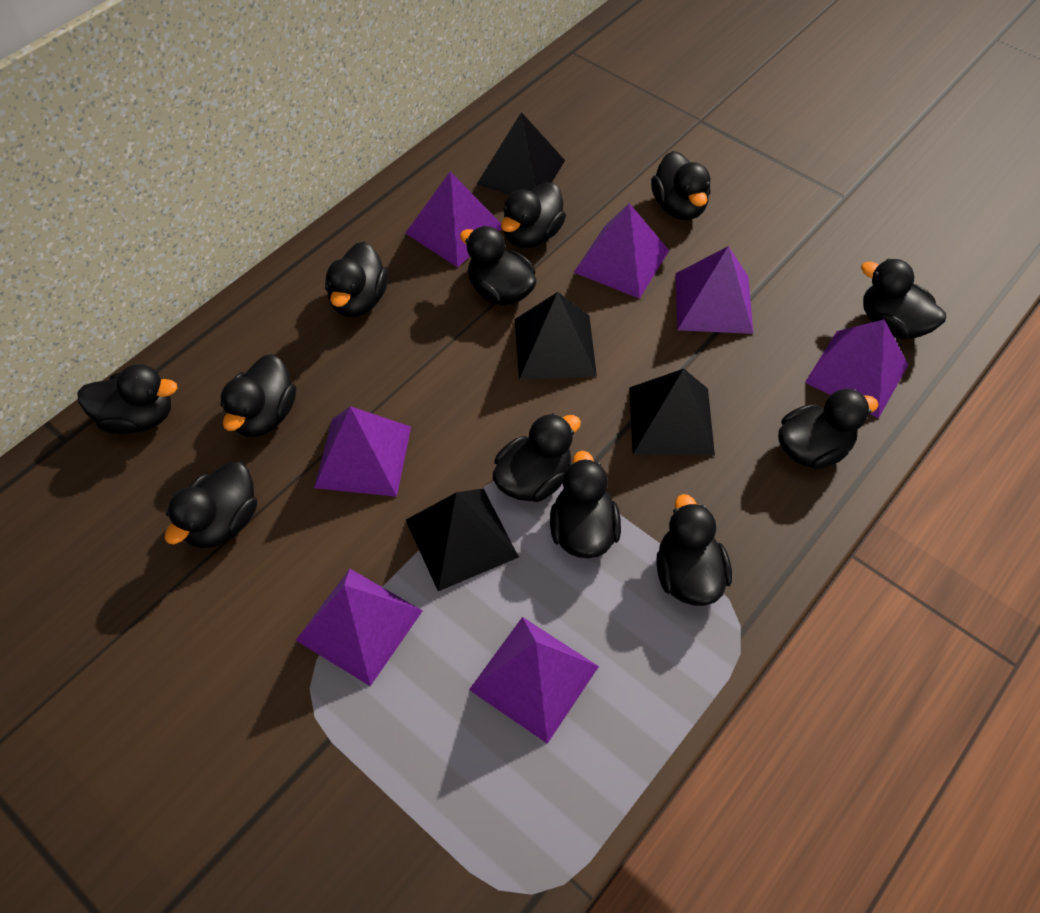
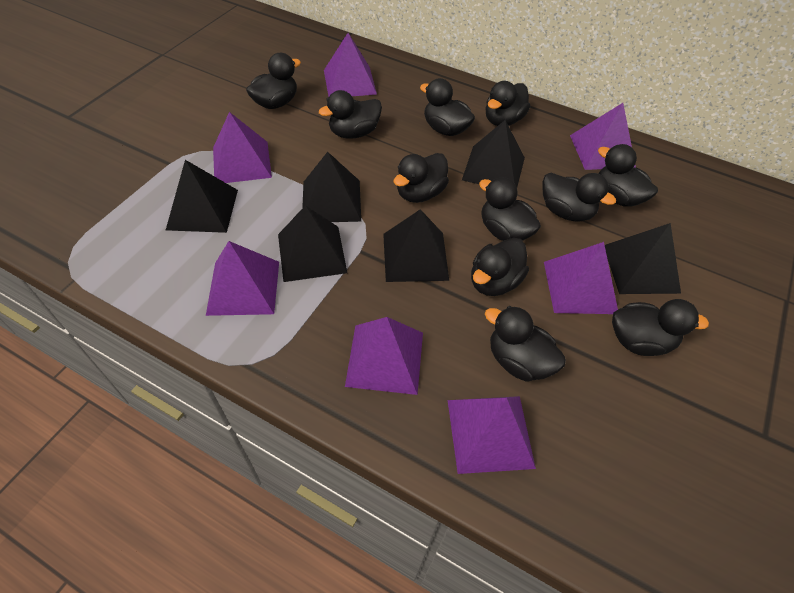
black duck: 12 -> 11
black pyramid: 4 -> 6

